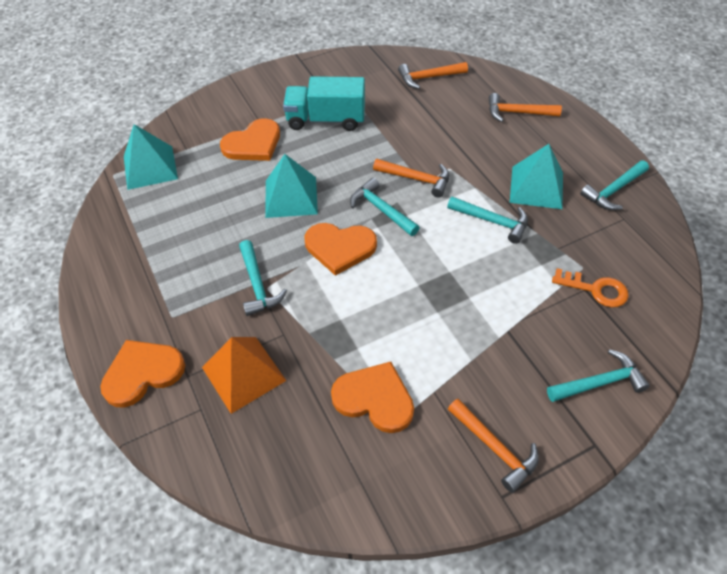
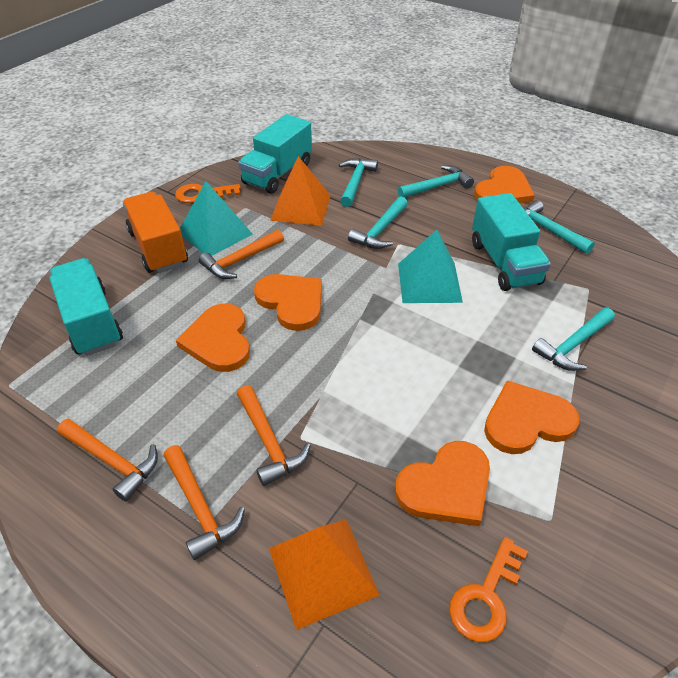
orange heart: 4 -> 5
orange key: 1 -> 2
orange pyramid: 1 -> 2
orange truck: 0 -> 1
turquoise pyramid: 3 -> 2
turquoise truck: 1 -> 3

